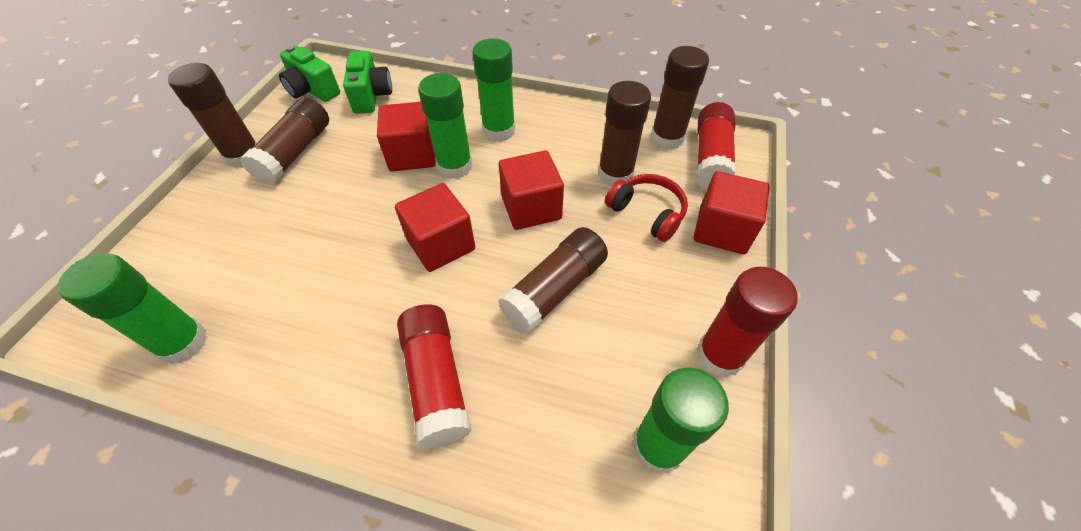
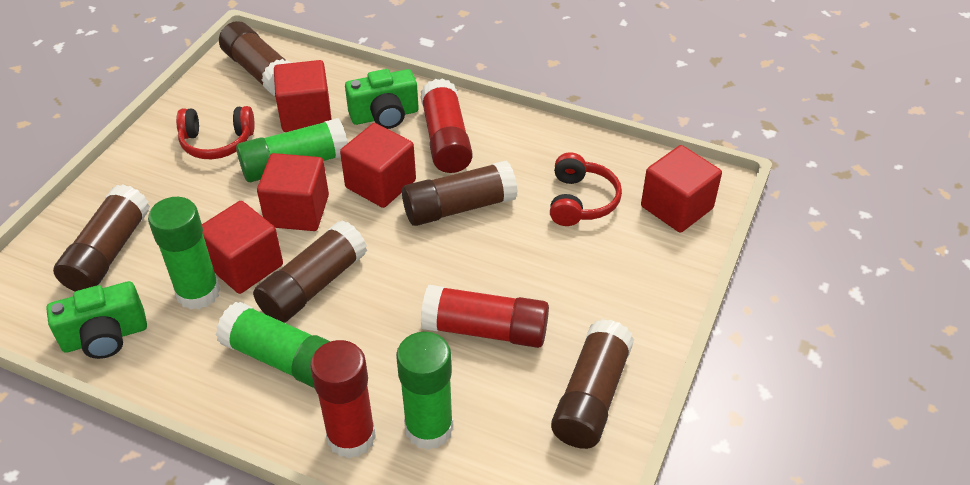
red cube: 4 -> 5
red headphones: 1 -> 2

